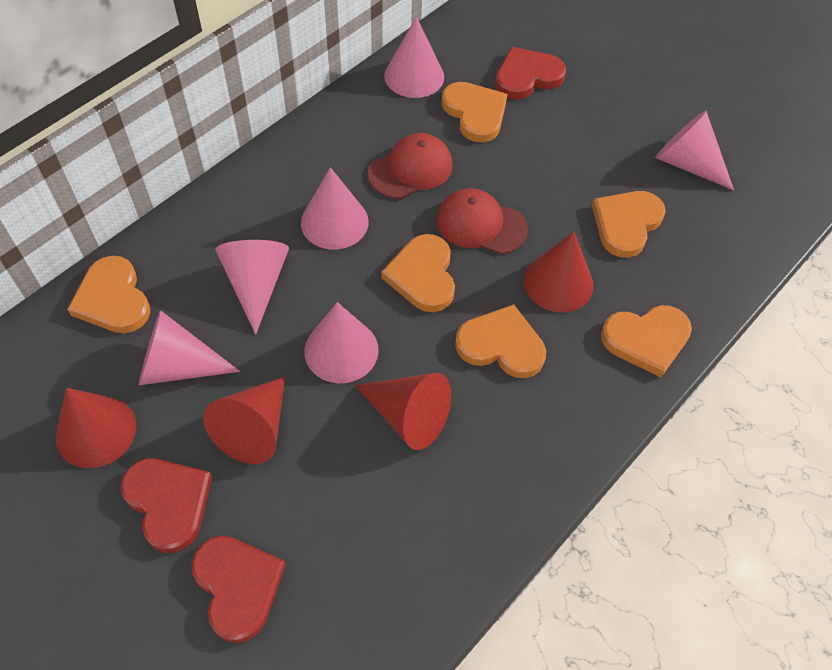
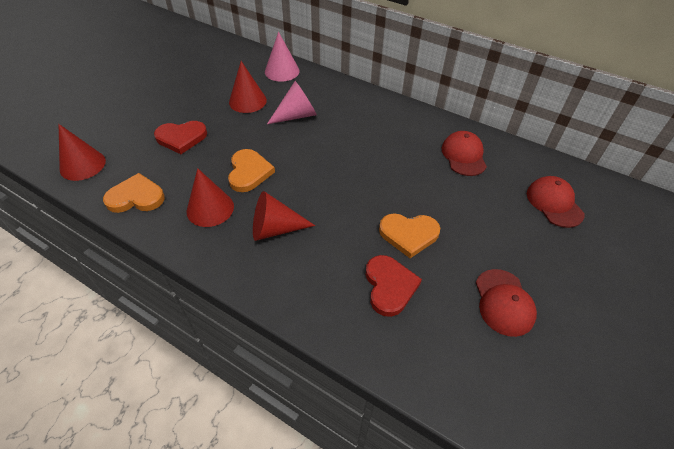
orange heart: 6 -> 3
pink cone: 6 -> 2
red cap: 2 -> 3
red heart: 3 -> 2

